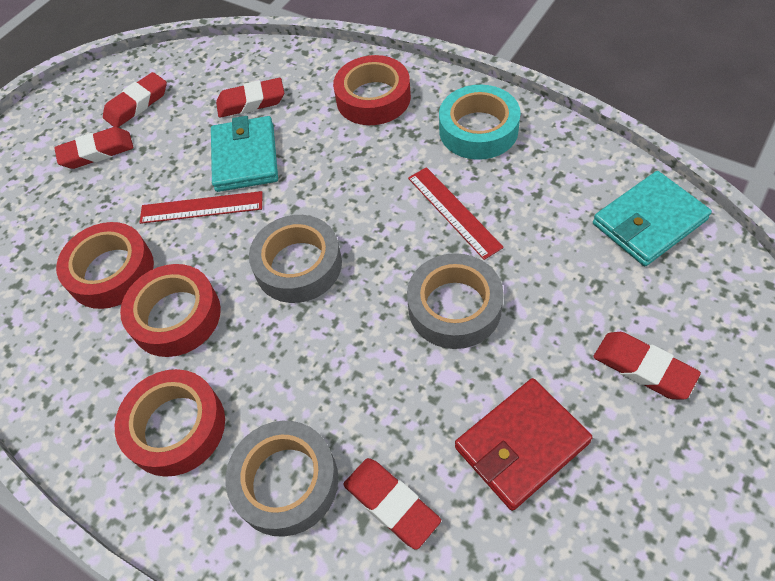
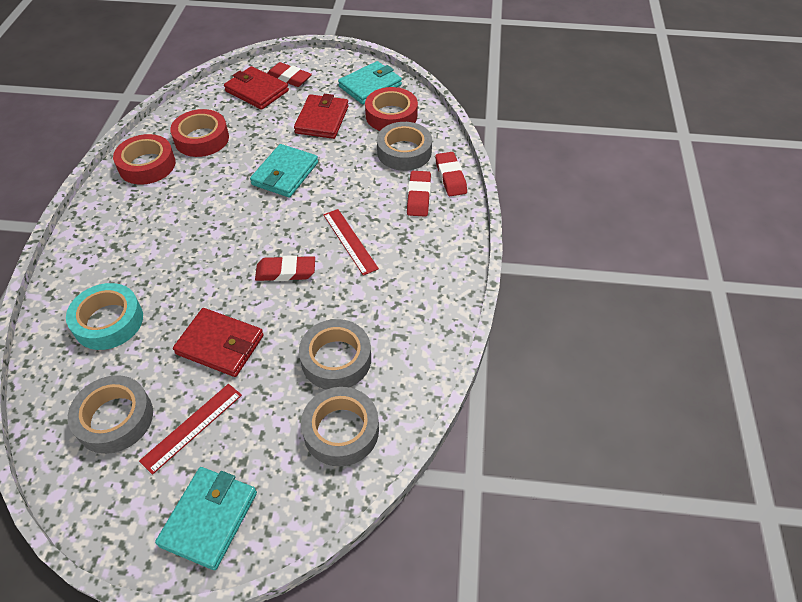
grey tape: 3 -> 4
red eraser: 5 -> 4
red tape: 4 -> 3
red wallet: 1 -> 3
turquoise wallet: 2 -> 3

